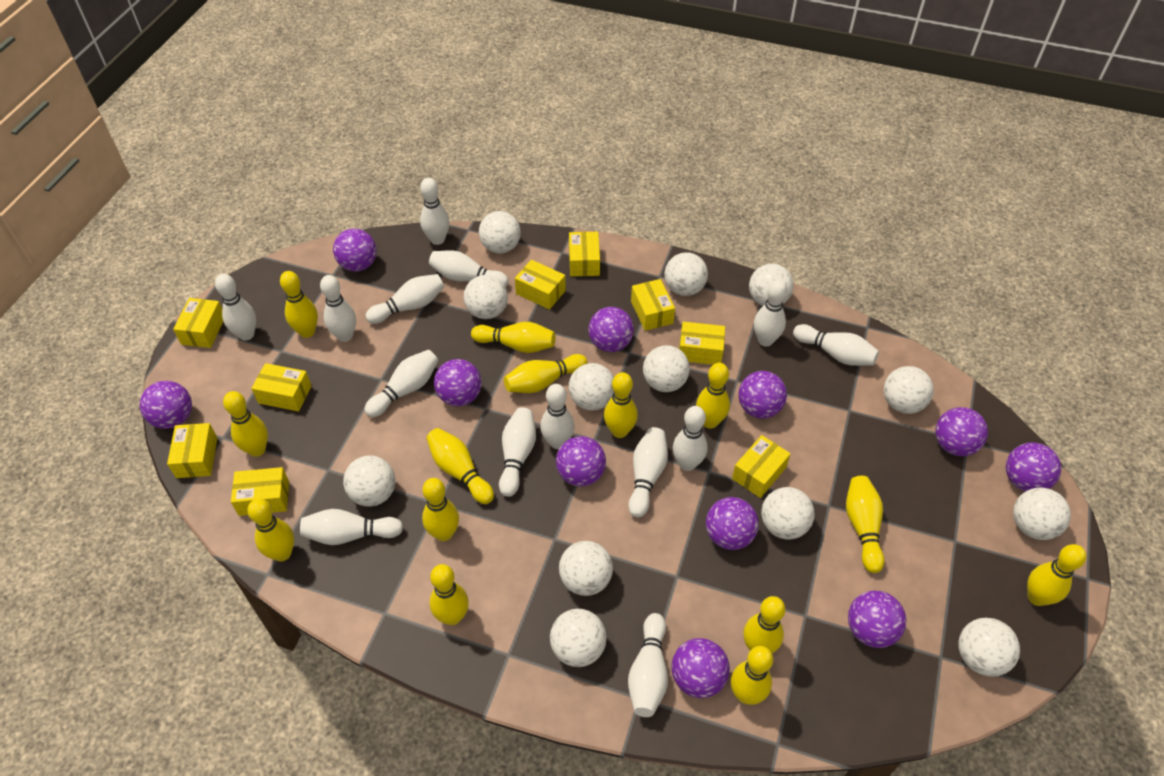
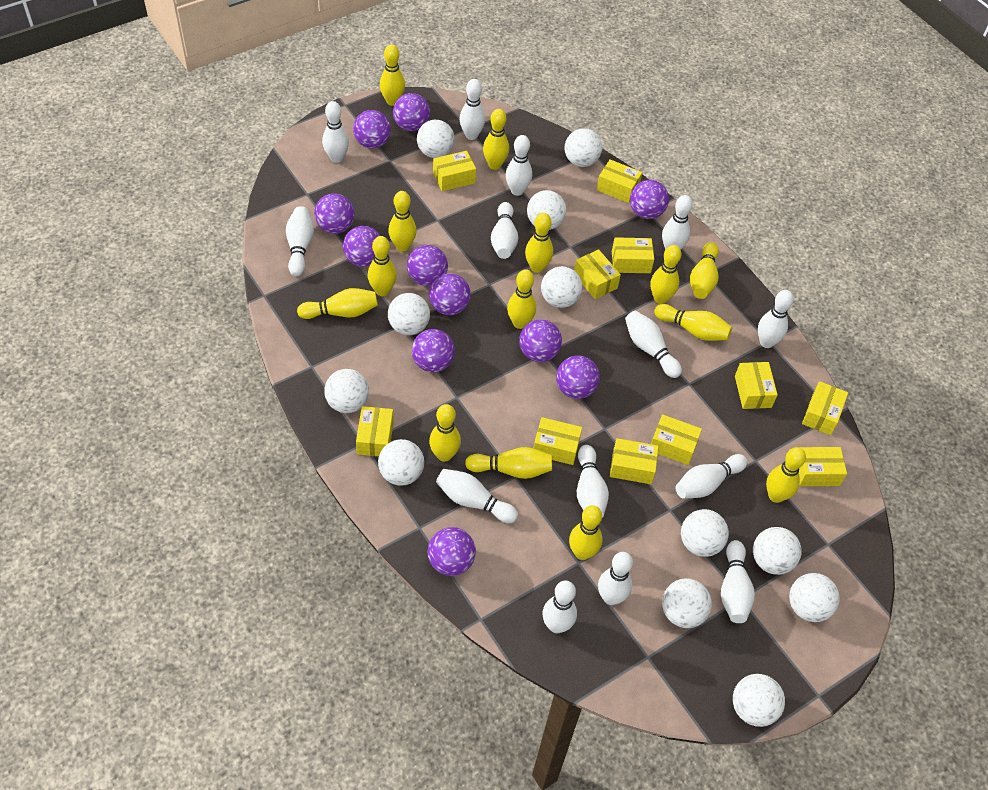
white ball: 13 -> 12
yellow box: 9 -> 11

